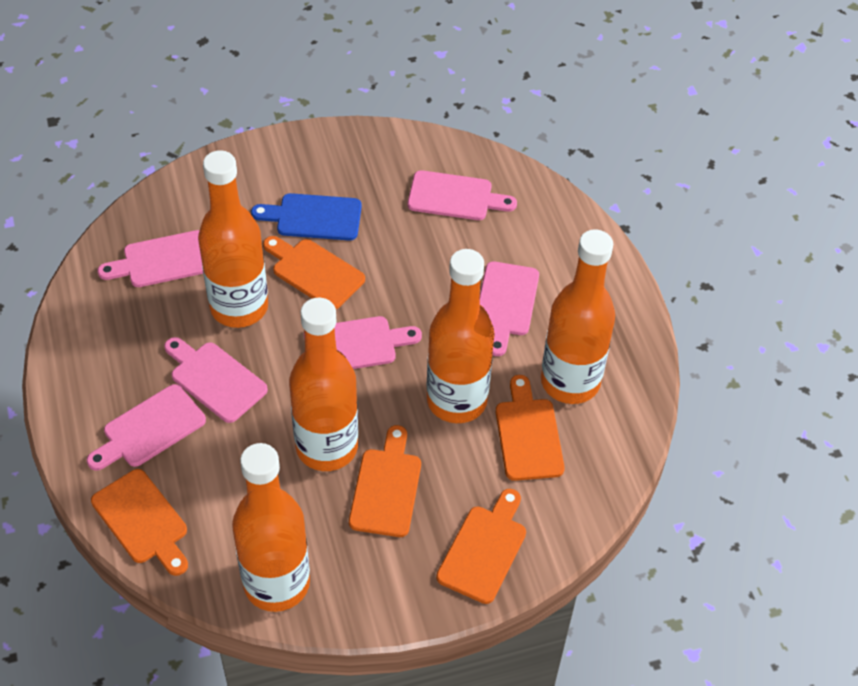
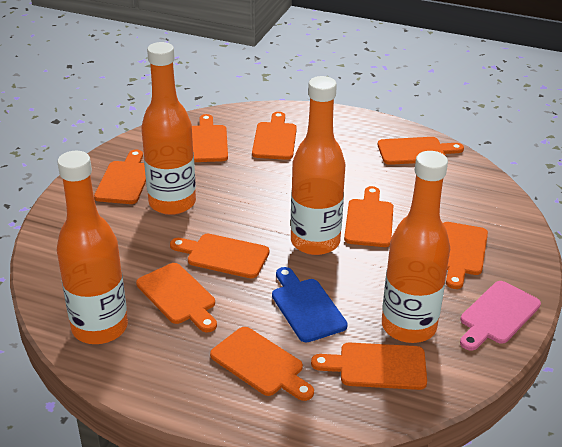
orange bottle: 5 -> 4
orange cutting board: 5 -> 10
pink cutting board: 6 -> 1

